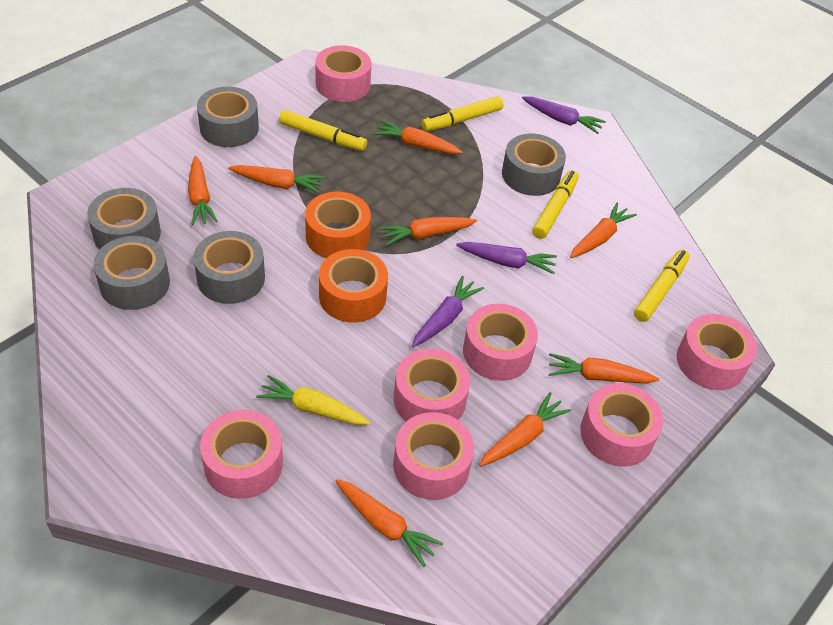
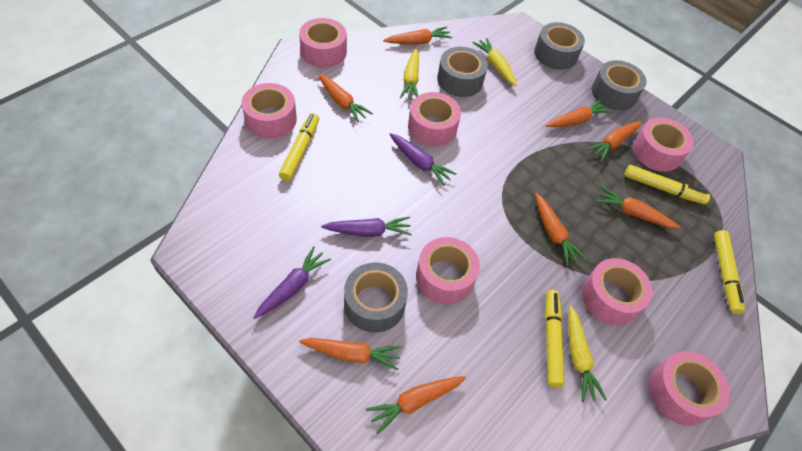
grey tape: 5 -> 4
orange tape: 2 -> 0
yellow carrot: 1 -> 3

